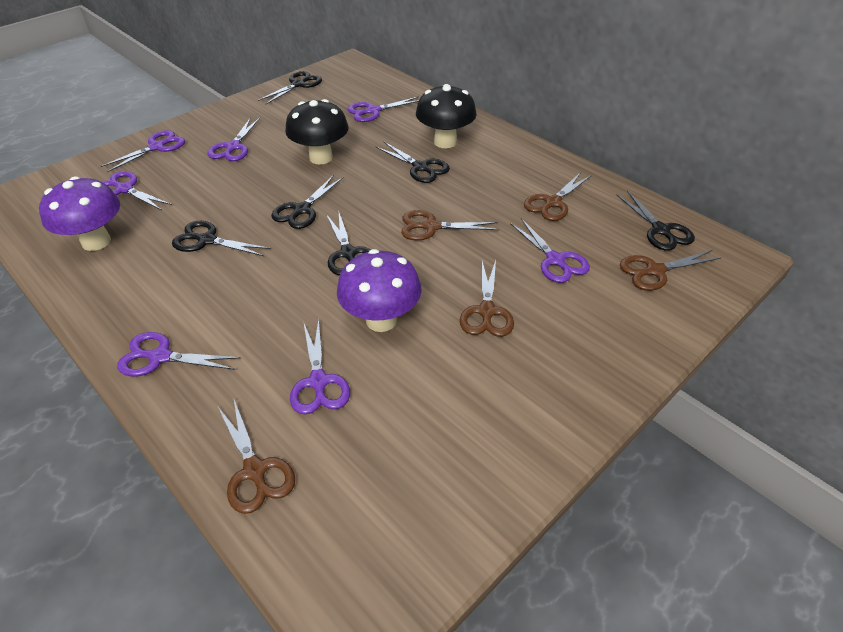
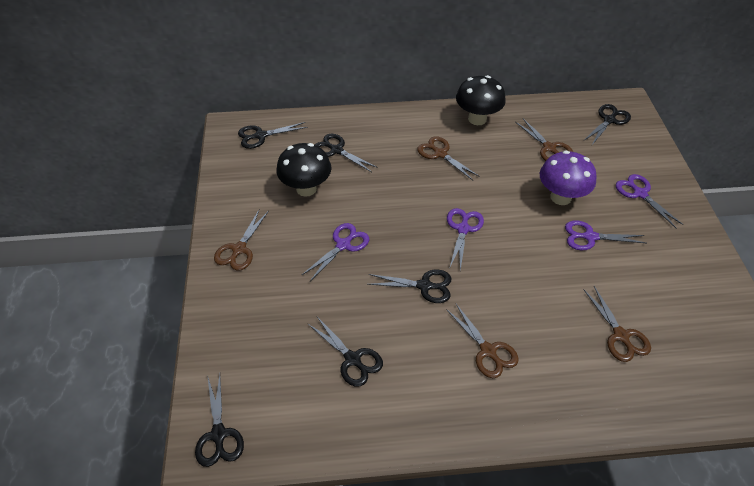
purple mushroom: 2 -> 1
purple scissors: 7 -> 4

